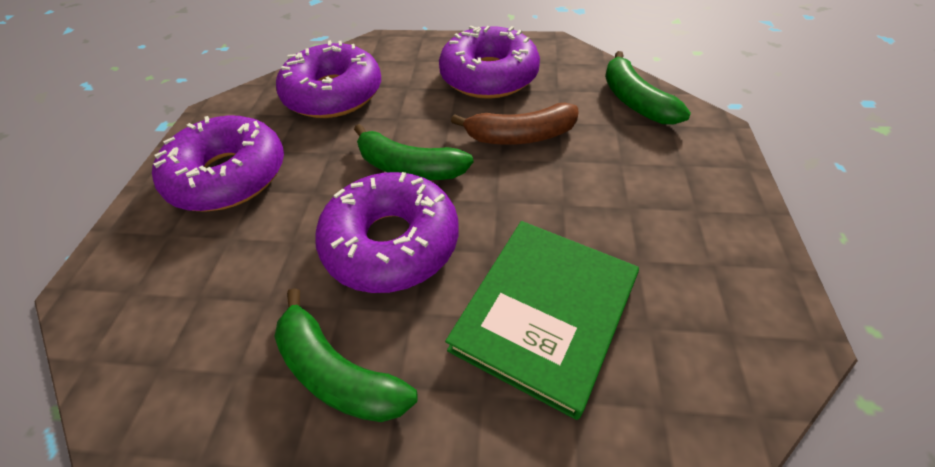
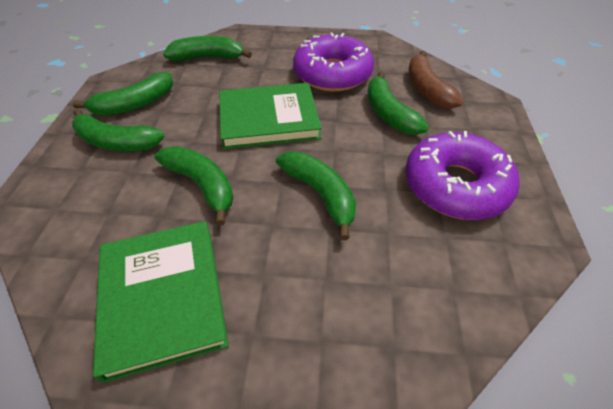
green banana: 3 -> 6
green book: 1 -> 2
purple donut: 4 -> 2

